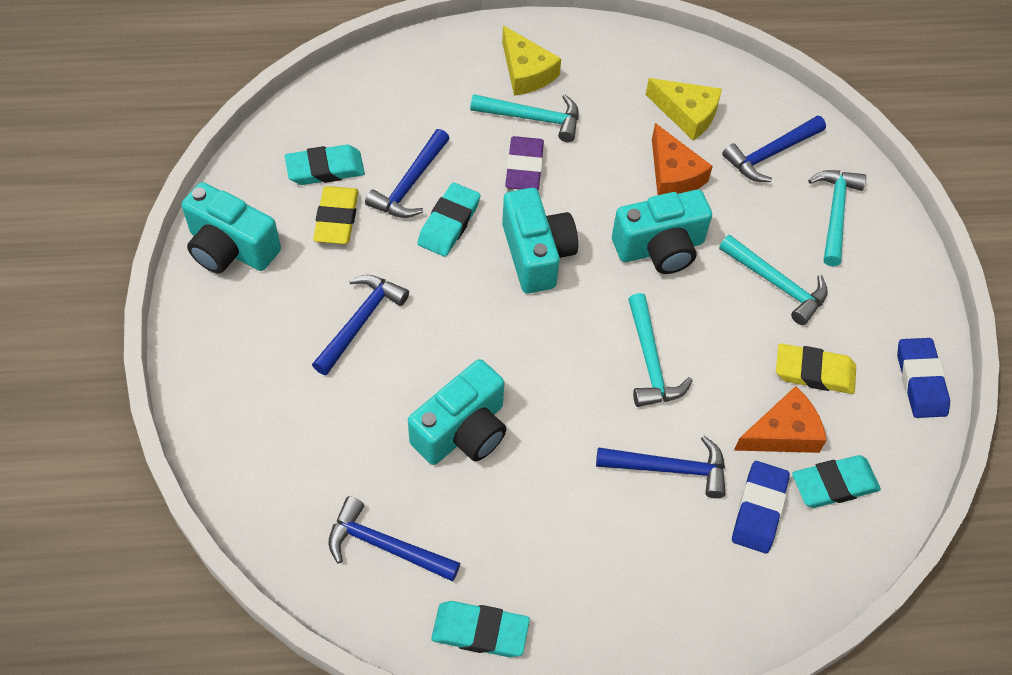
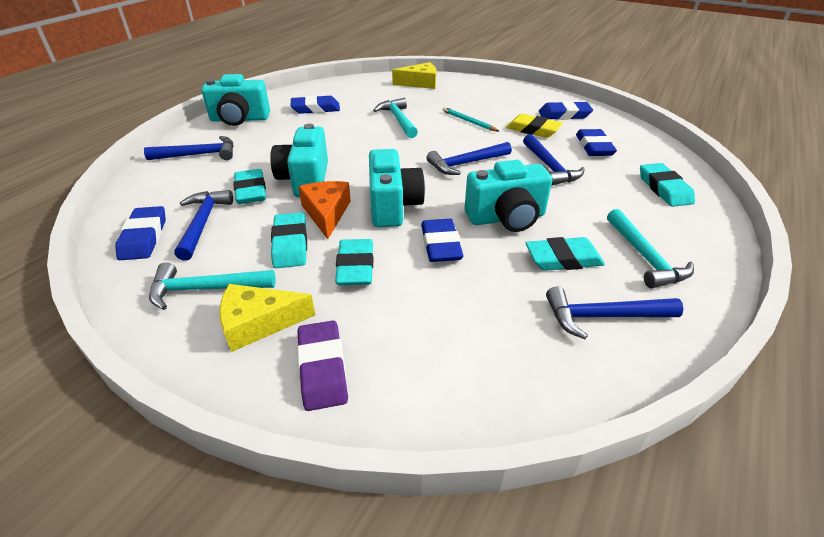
blue eraser: 2 -> 5
orange cheese: 2 -> 1
turquoise eraser: 4 -> 5
turquoise hammer: 4 -> 3
turquoise pencil: 0 -> 1
yellow eraser: 2 -> 1

